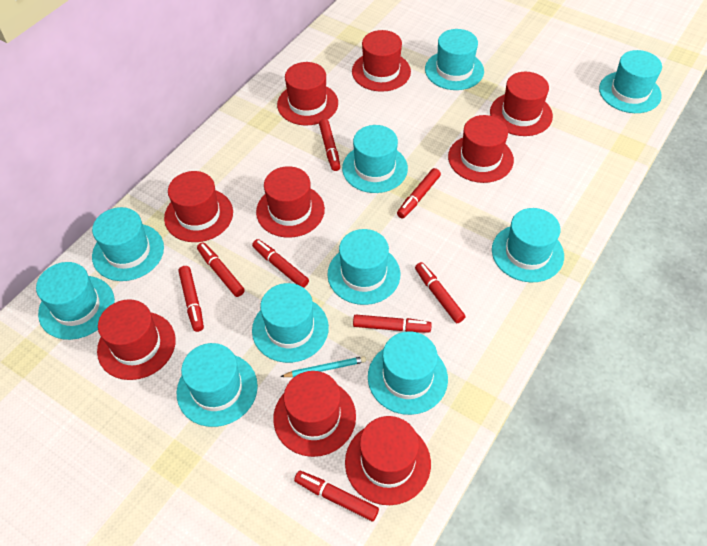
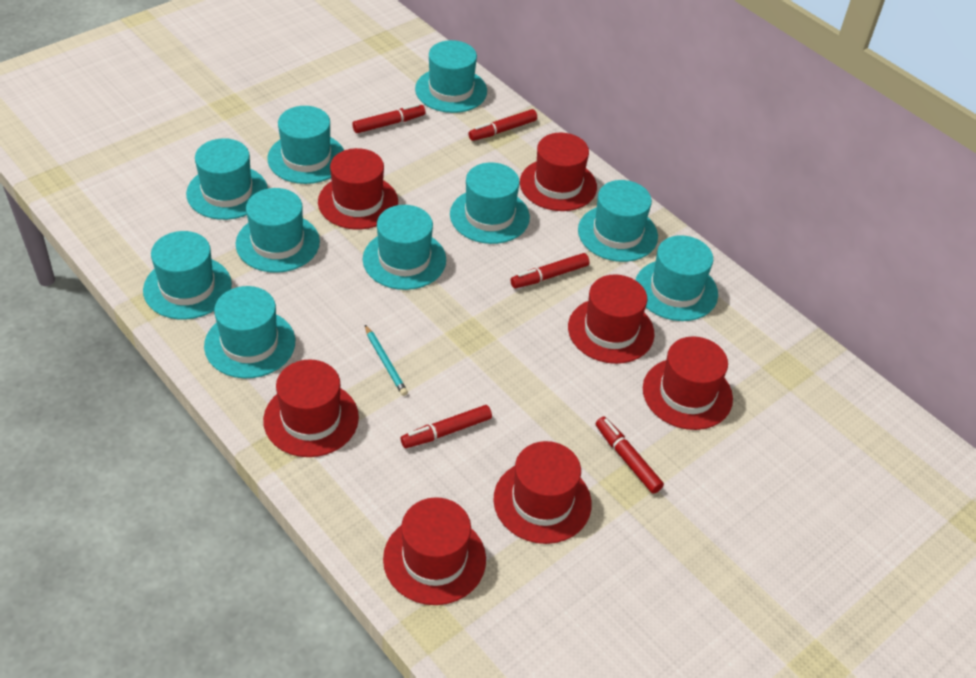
red hat: 9 -> 7
red marker: 8 -> 5

